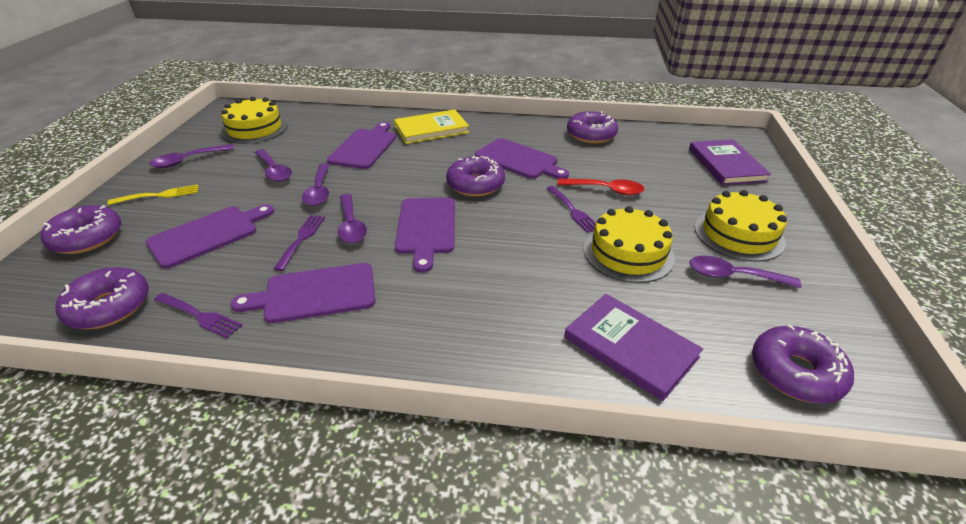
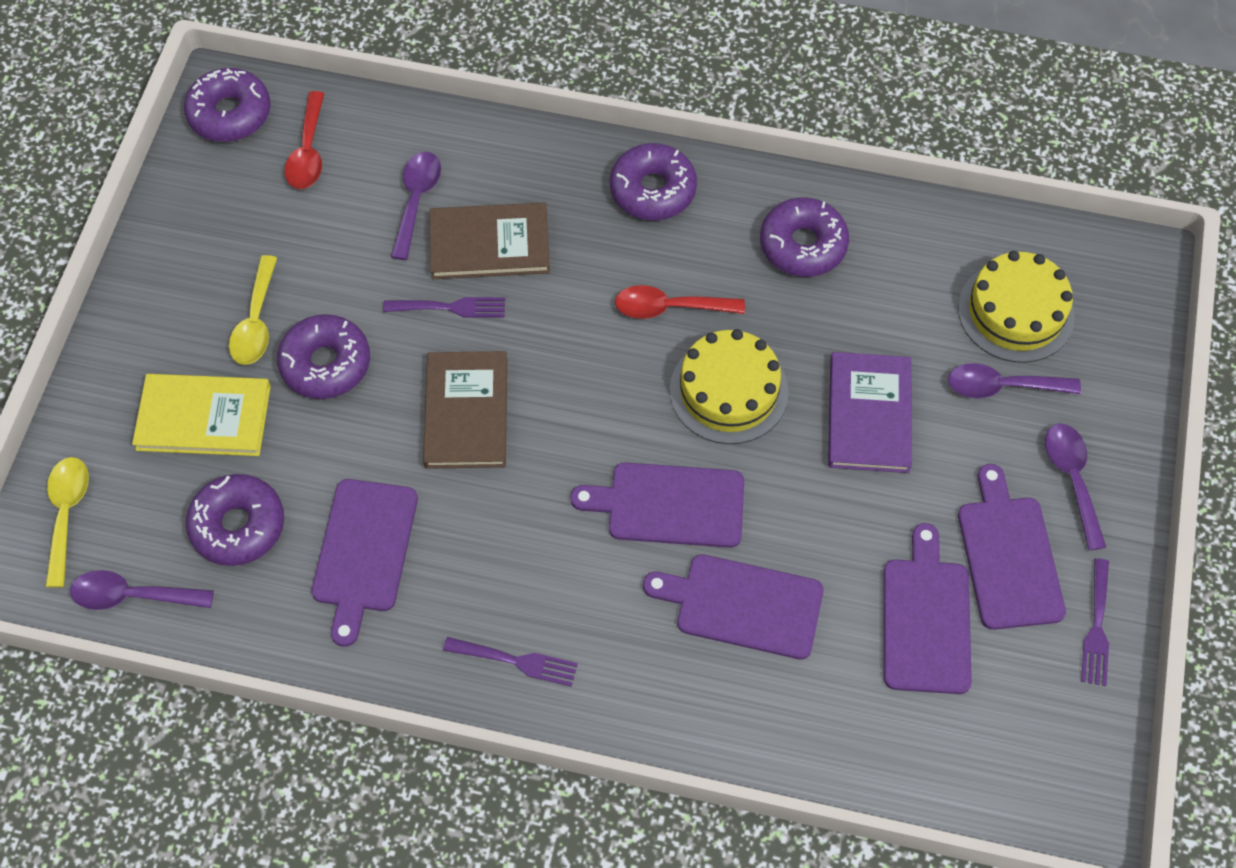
brown book: 0 -> 2
purple book: 2 -> 1
purple spoon: 5 -> 4
red spoon: 1 -> 2
yellow cake: 3 -> 2
yellow fork: 1 -> 0
yellow spoon: 0 -> 2

